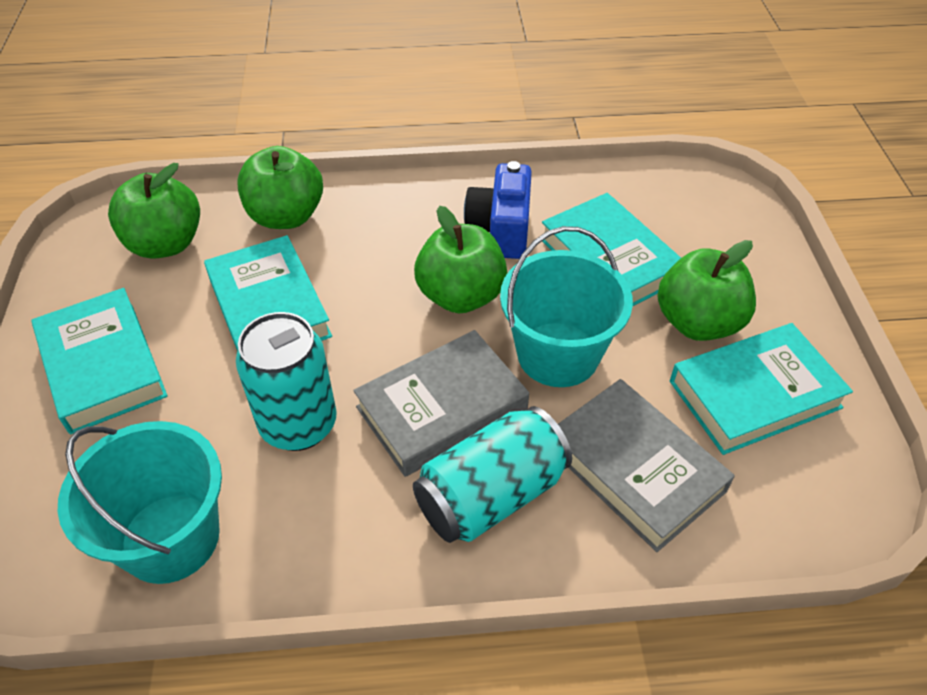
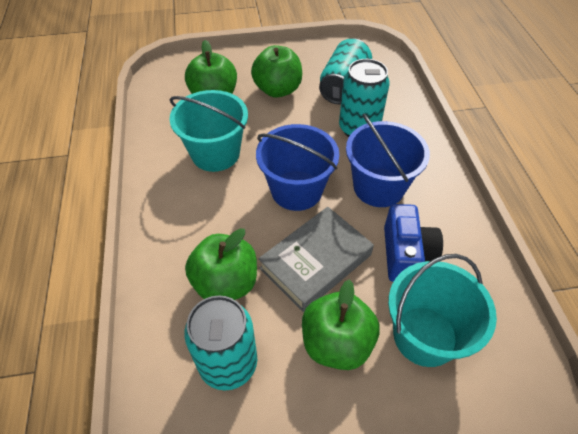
blue bucket: 0 -> 2
grey book: 2 -> 1
turquoise book: 4 -> 0
turquoise can: 2 -> 3

